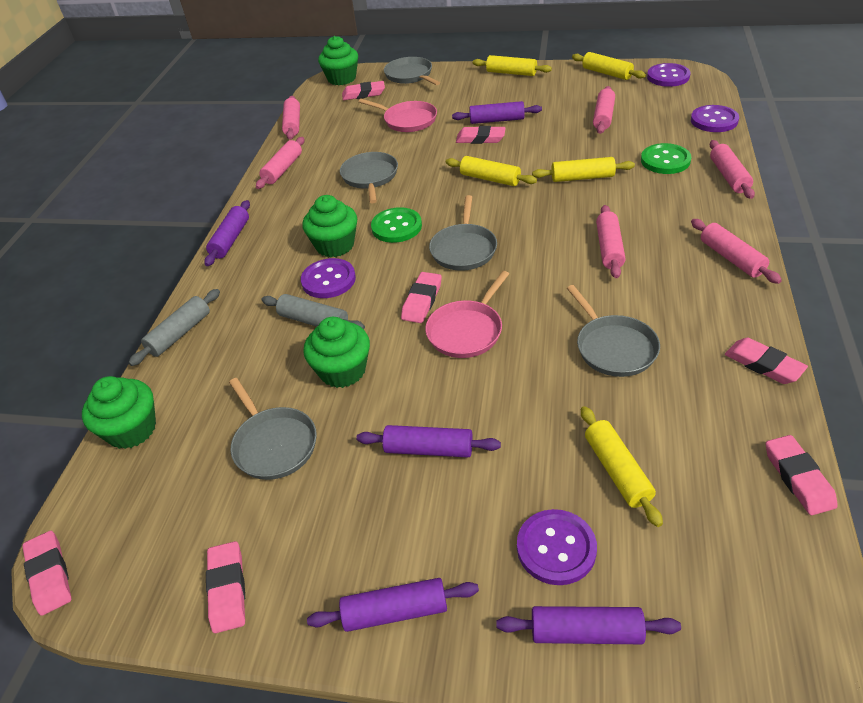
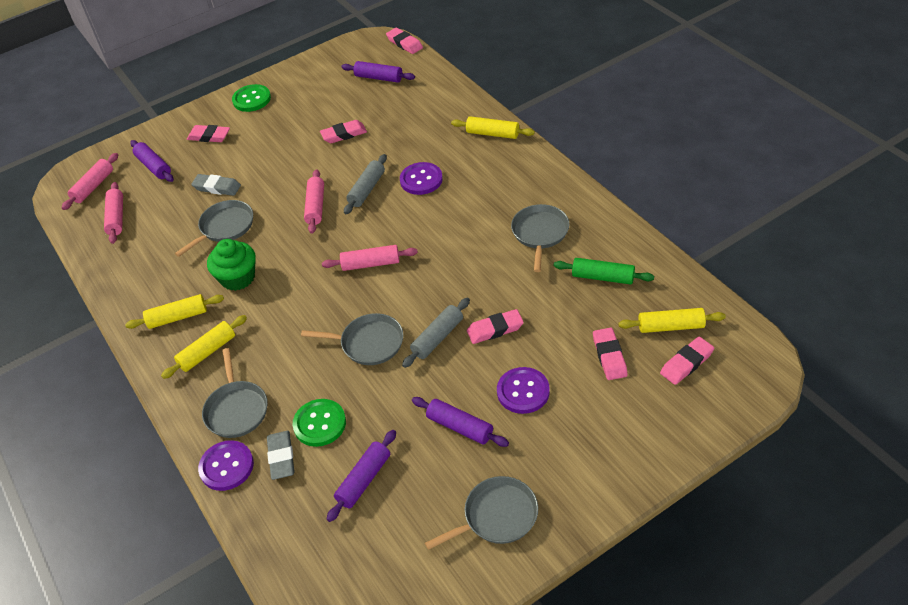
green cupcake: 4 -> 1
green rolling pin: 0 -> 1
grey eraser: 0 -> 2
pink eraser: 7 -> 6
pink pan: 2 -> 0
pink rolling pin: 6 -> 4
purple button: 4 -> 3
purple rolling pin: 5 -> 4
yellow rolling pin: 5 -> 4

